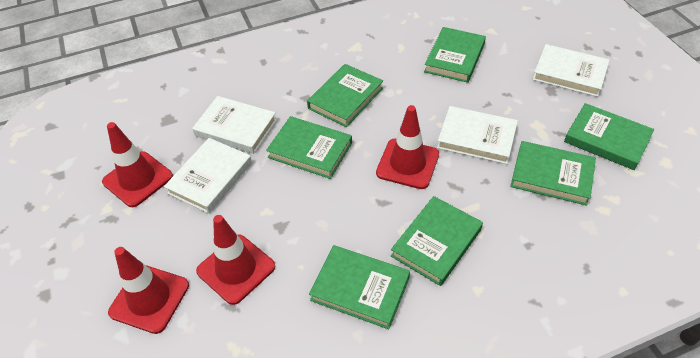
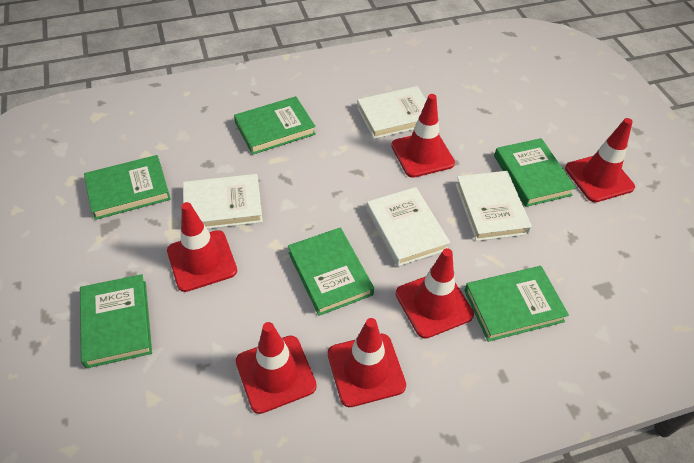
green book: 7 -> 6
red traffic cone: 4 -> 6

